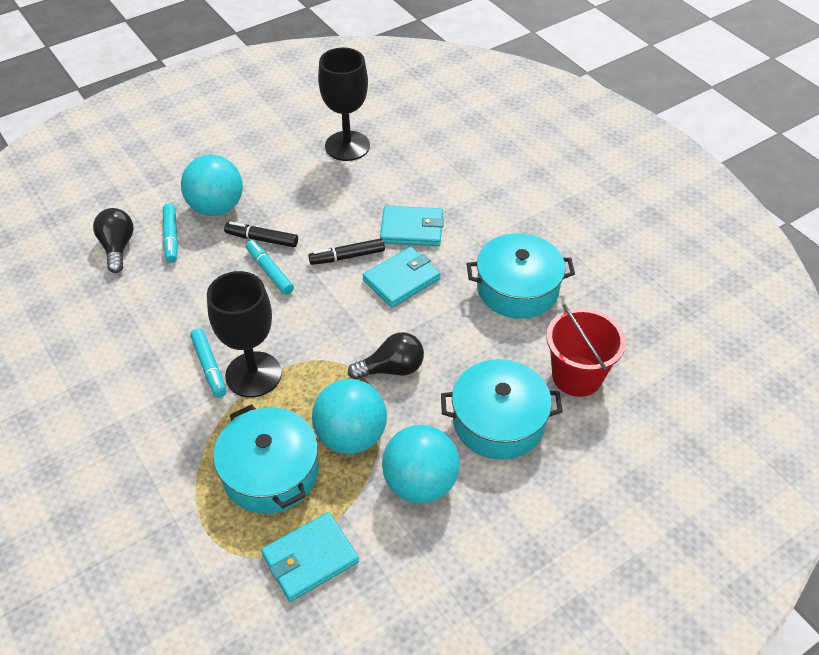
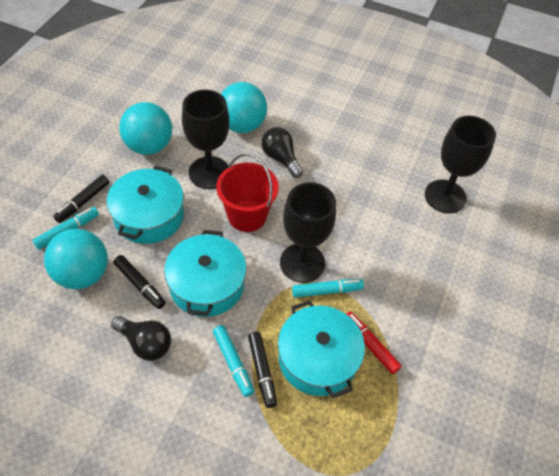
black goblet: 2 -> 3
black marker: 2 -> 3
red marker: 0 -> 1
turquoise wallet: 3 -> 0

